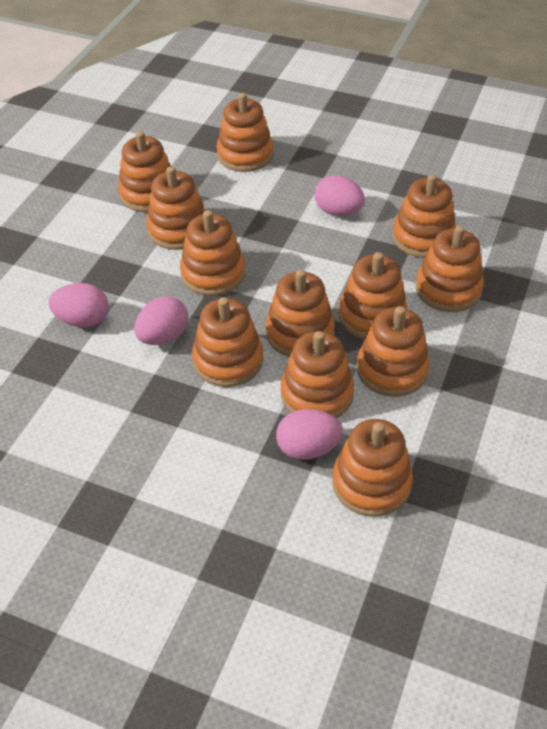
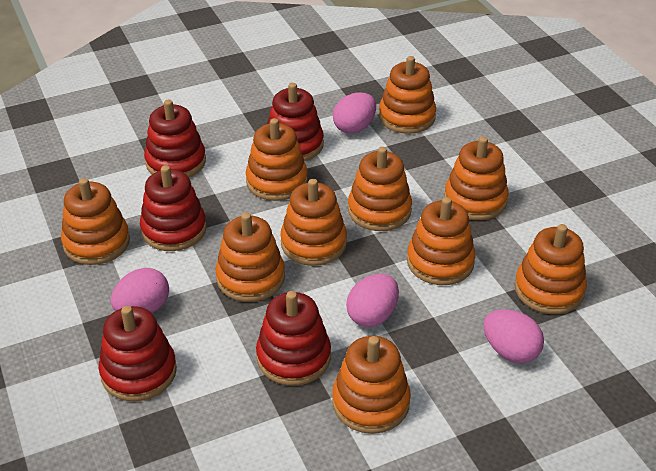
orange stacking toy: 12 -> 10
red stacking toy: 0 -> 5

